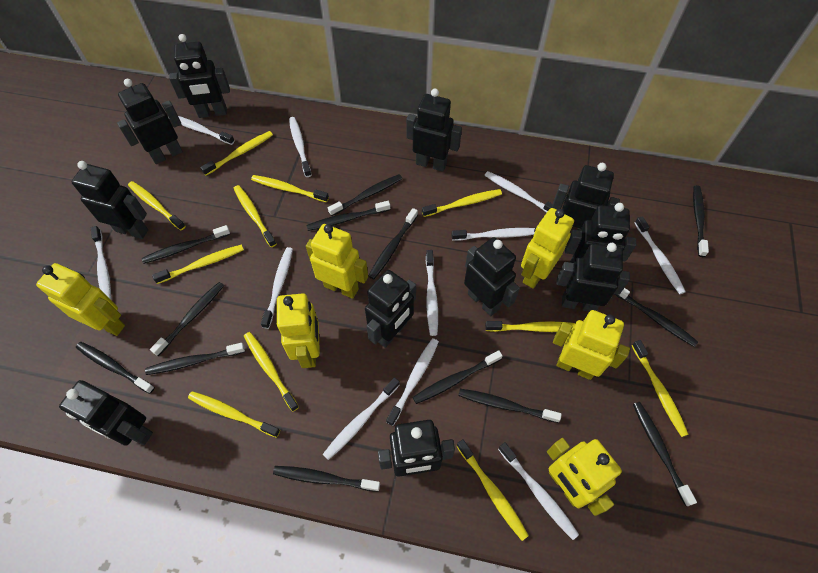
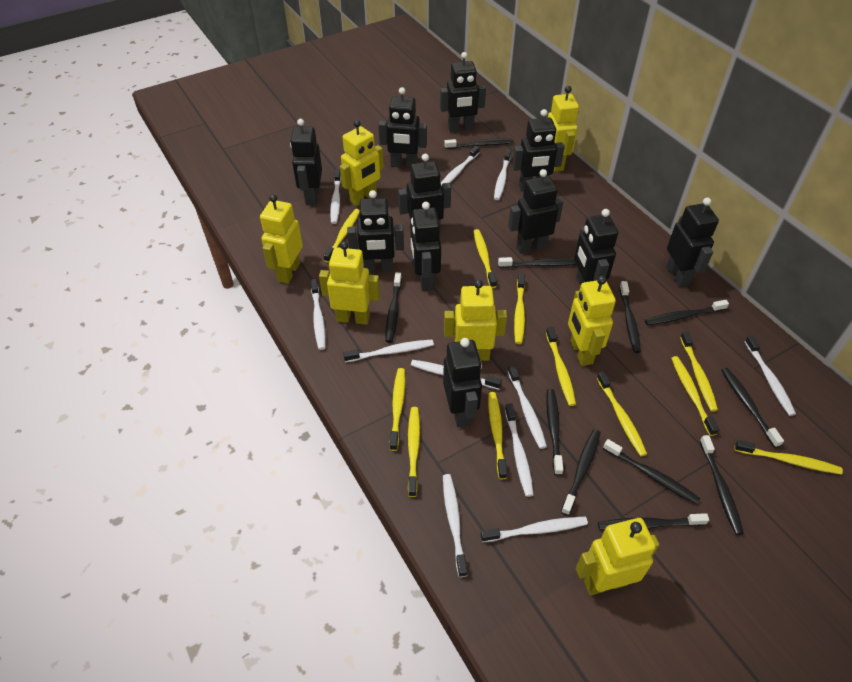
black toothbrush: 13 -> 11
yellow robot: 6 -> 7

